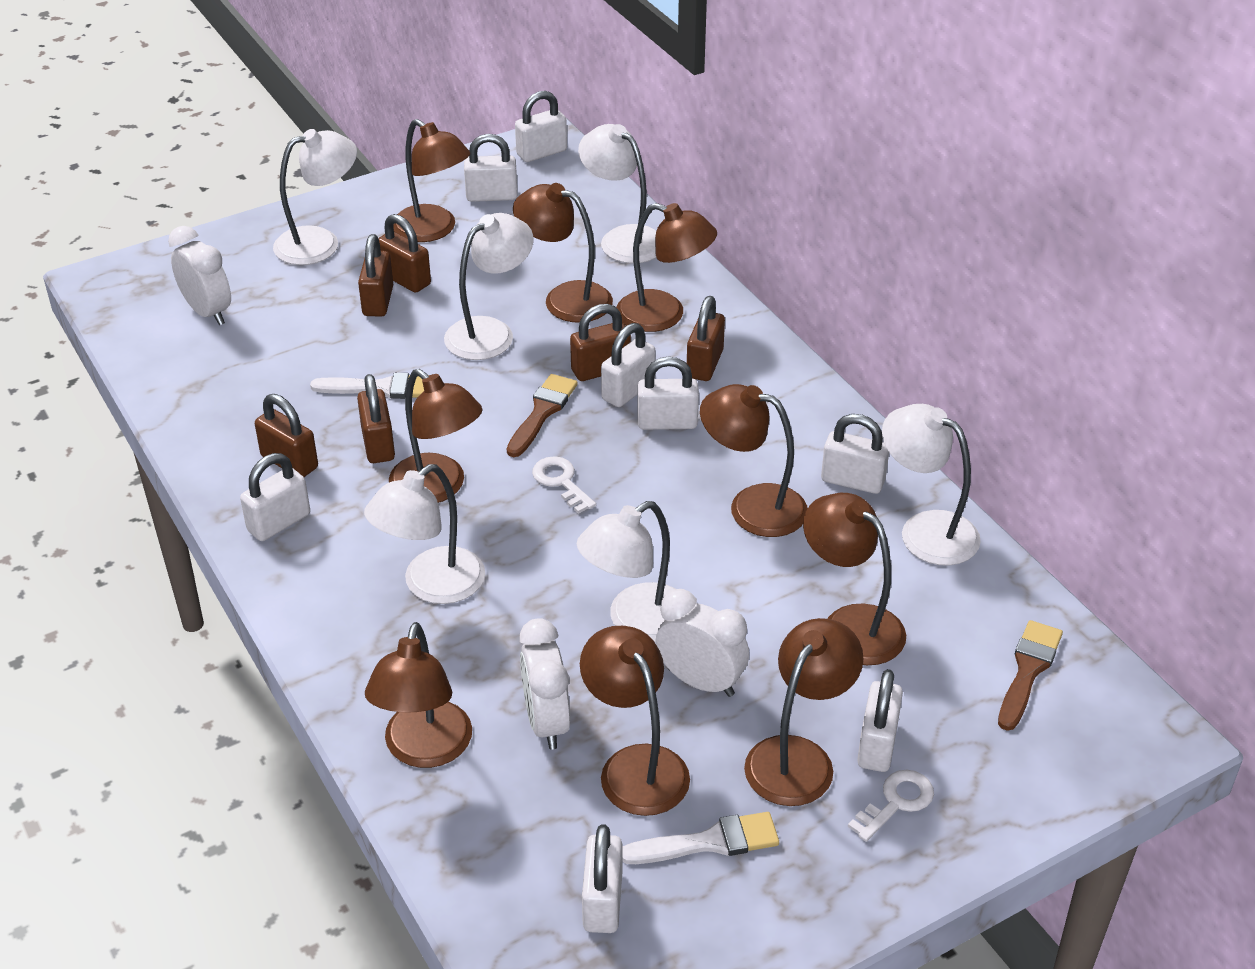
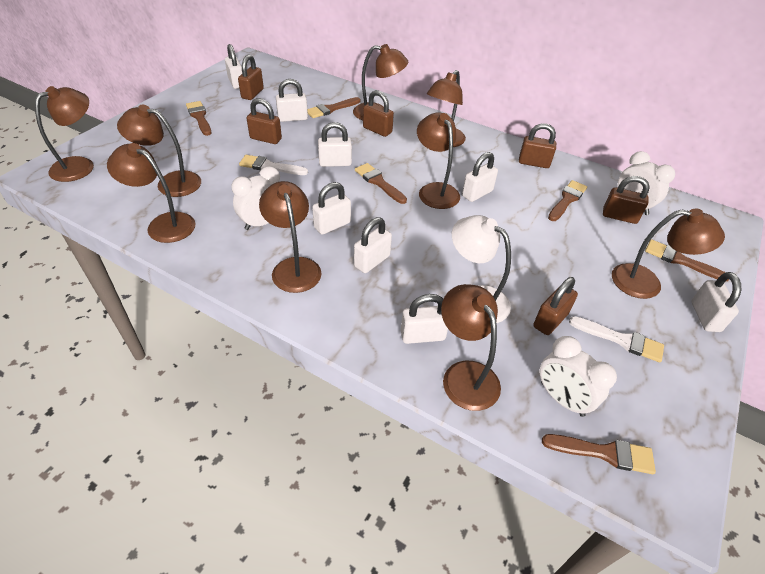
brown brush: 2 -> 6
white key: 2 -> 0
white lamp: 6 -> 1

